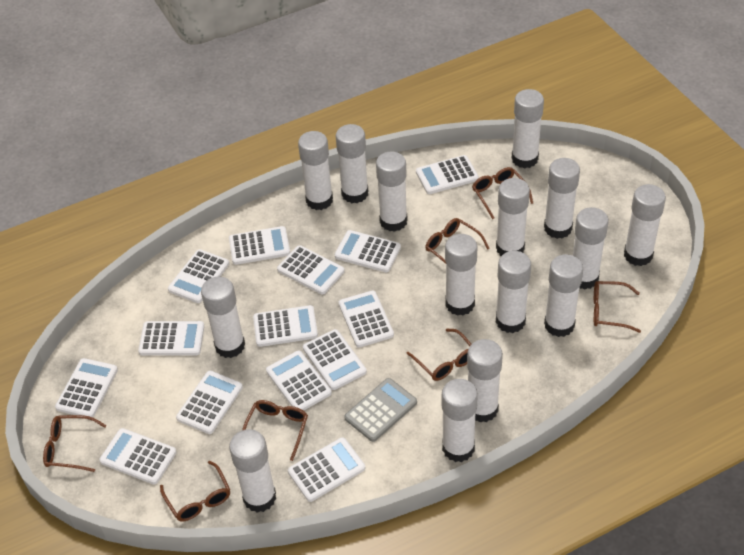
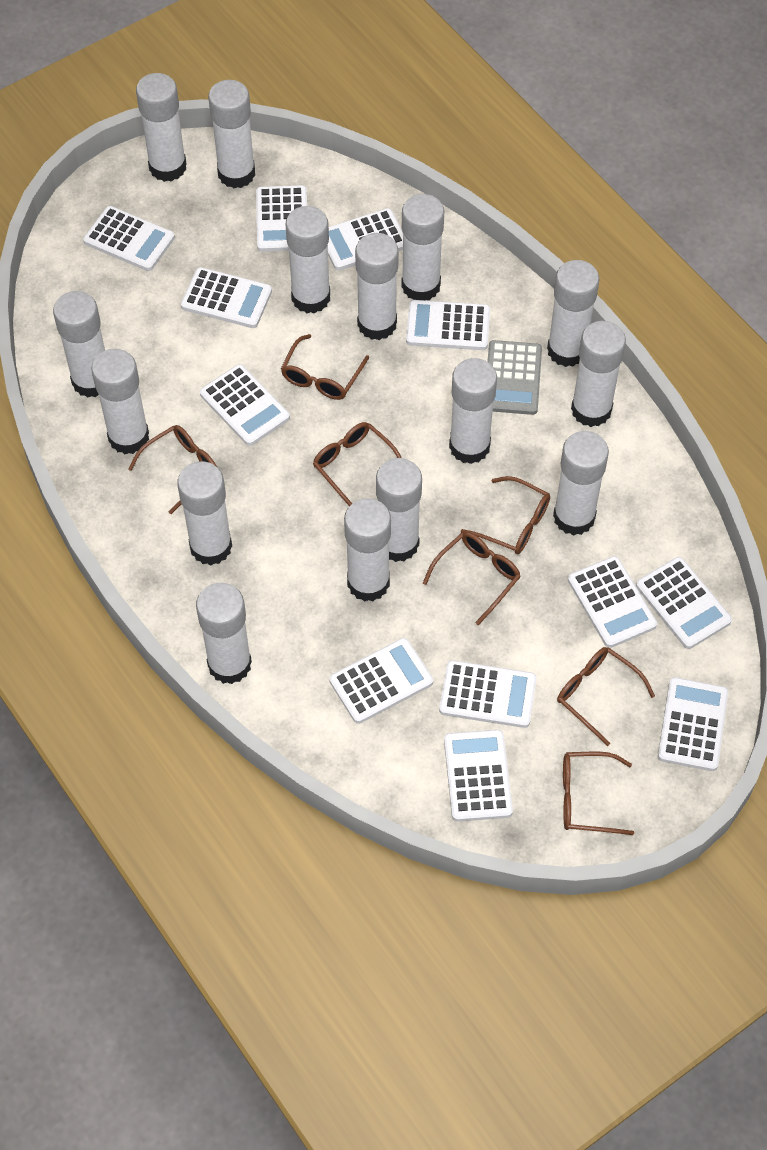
white calculator: 14 -> 12

